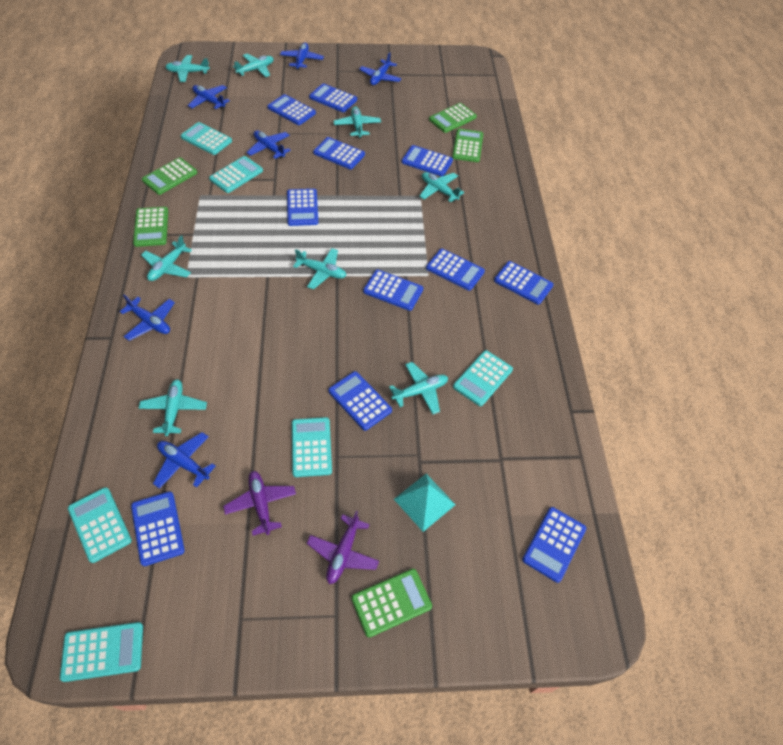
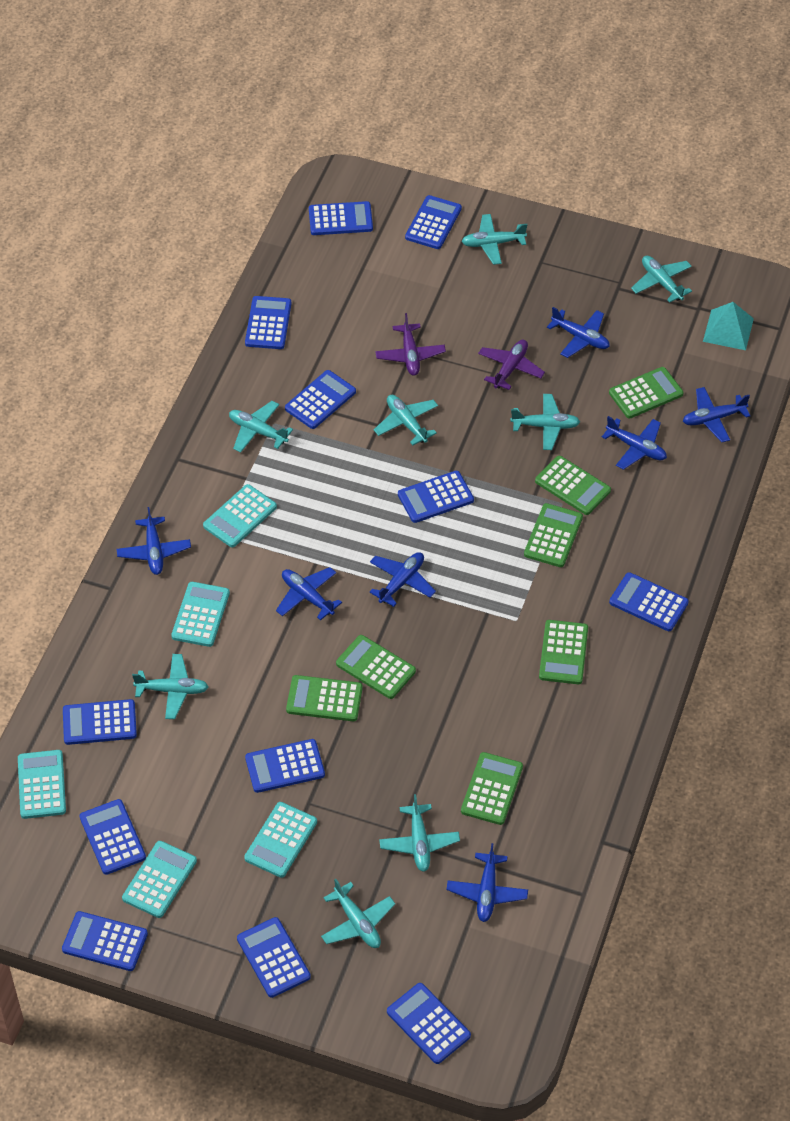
blue calculator: 11 -> 12
blue plane: 6 -> 7
green calculator: 5 -> 7
turquoise calculator: 6 -> 5

